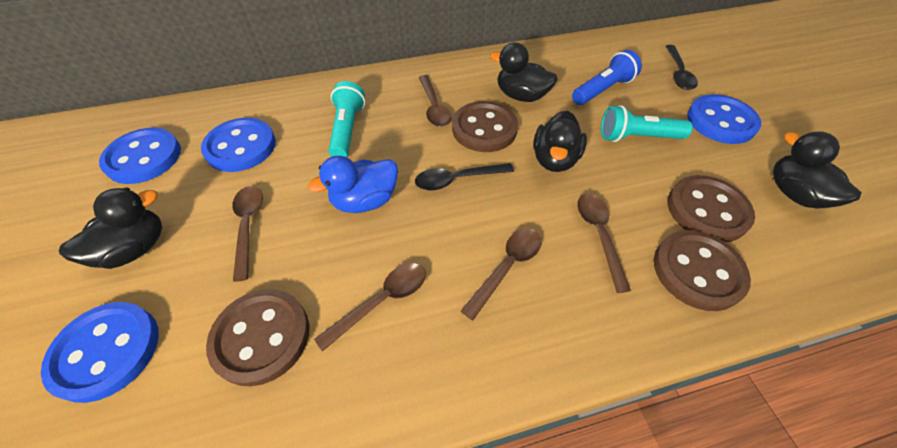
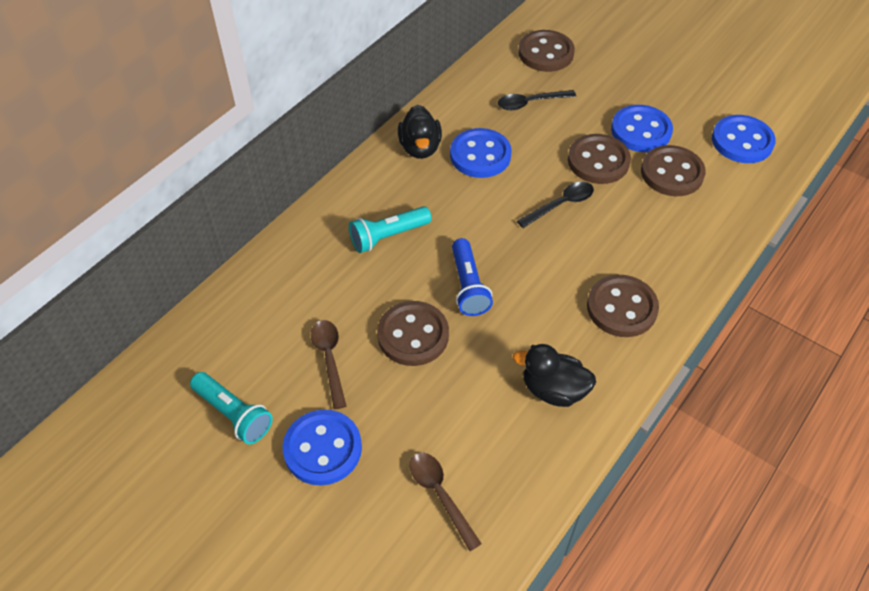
black duck: 4 -> 2
blue duck: 1 -> 0
brown button: 4 -> 5
brown spoon: 5 -> 2

